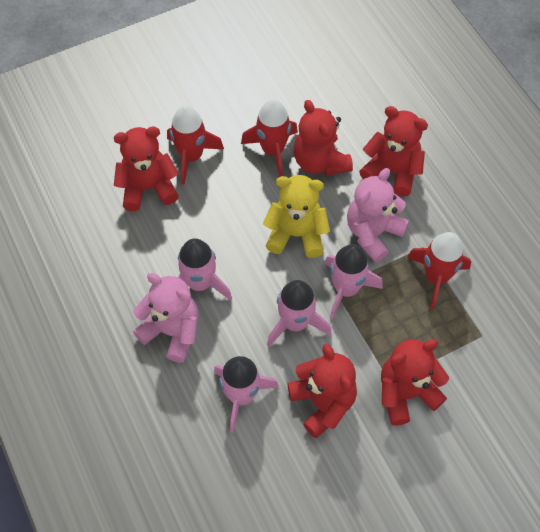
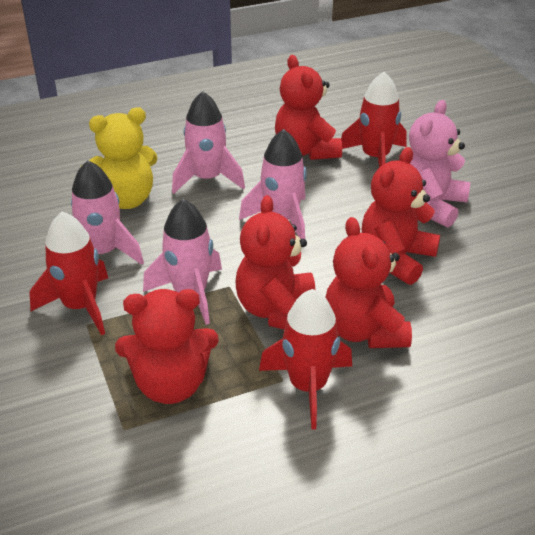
pink teddy bear: 2 -> 1

